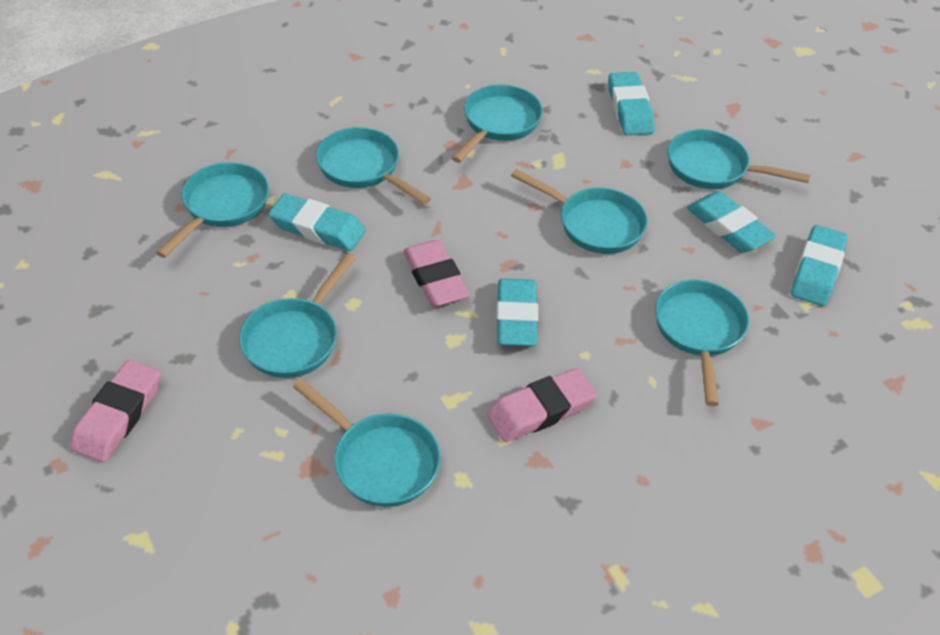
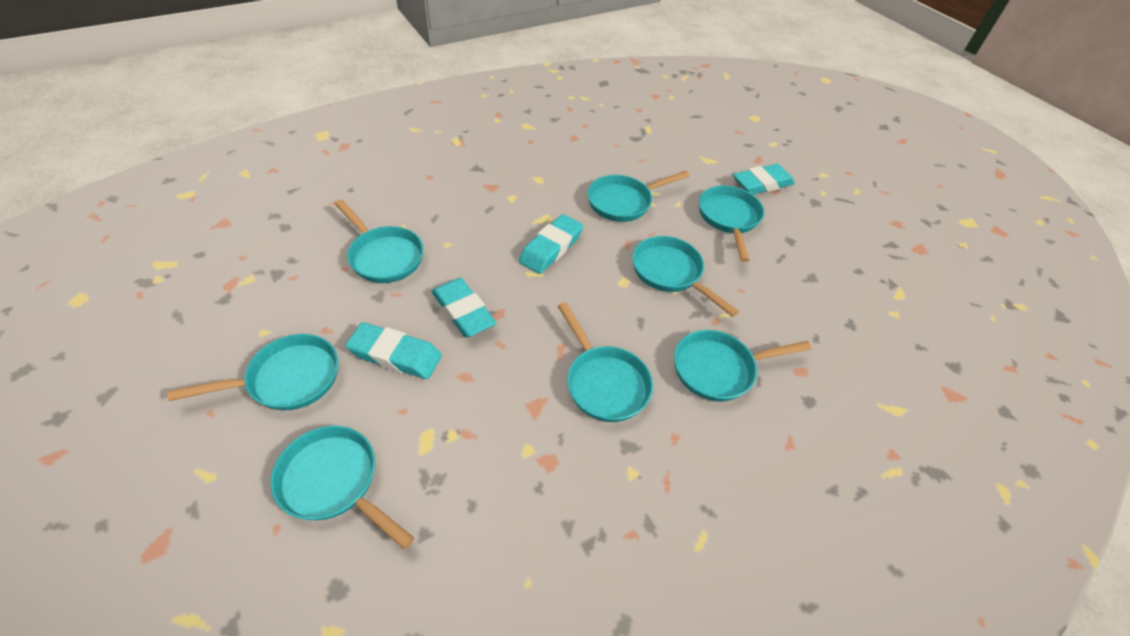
pink eraser: 3 -> 0
turquoise eraser: 5 -> 4

